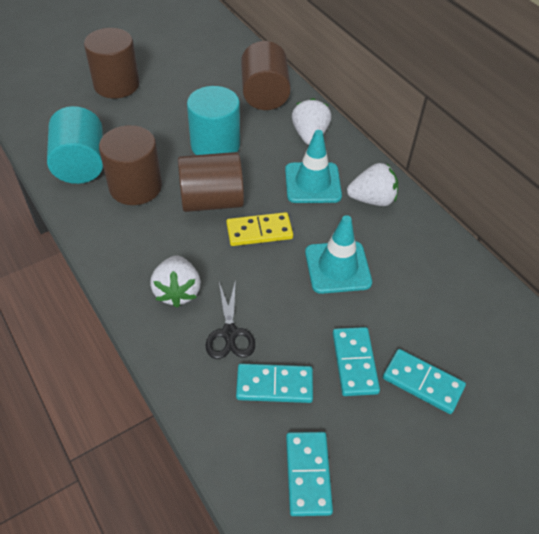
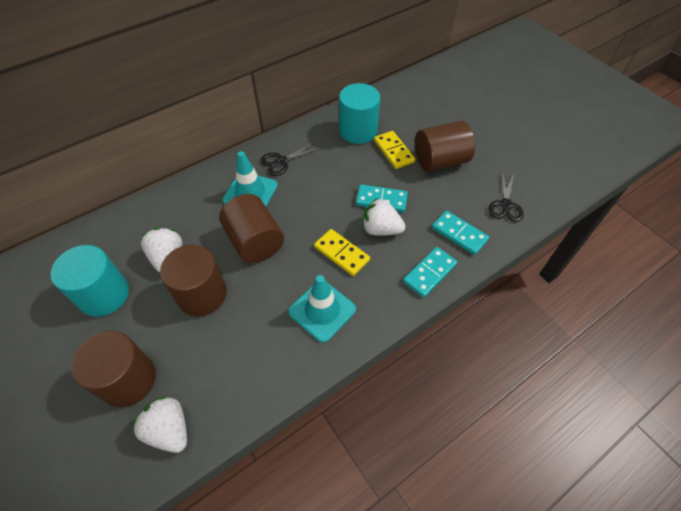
black scissors: 1 -> 2
turquoise domino: 4 -> 3
yellow domino: 1 -> 2

